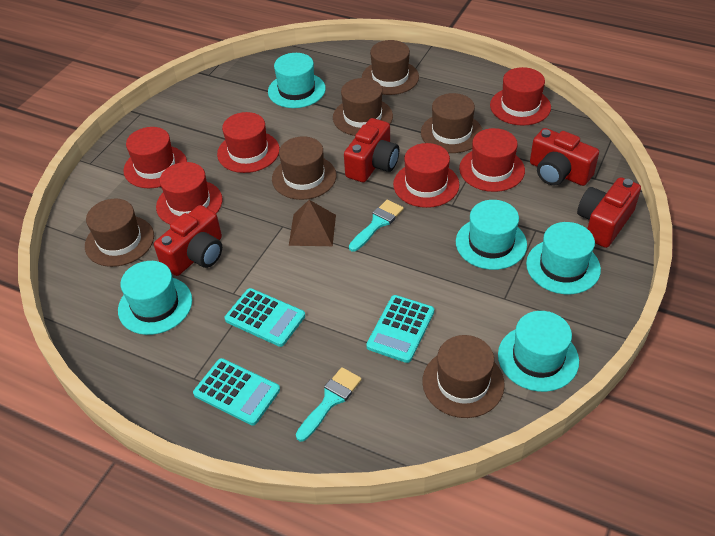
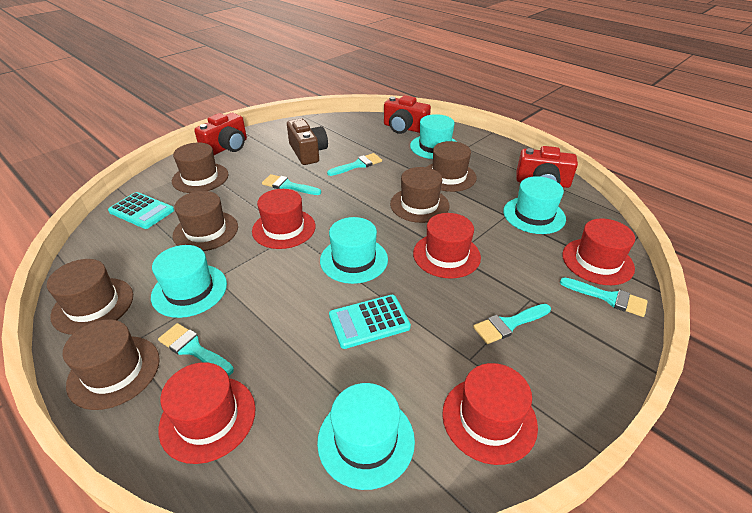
brown camera: 0 -> 1
brown pyramid: 1 -> 0
red camera: 4 -> 3
red hat: 6 -> 5
turquoise brush: 2 -> 5
turquoise calculator: 3 -> 2

